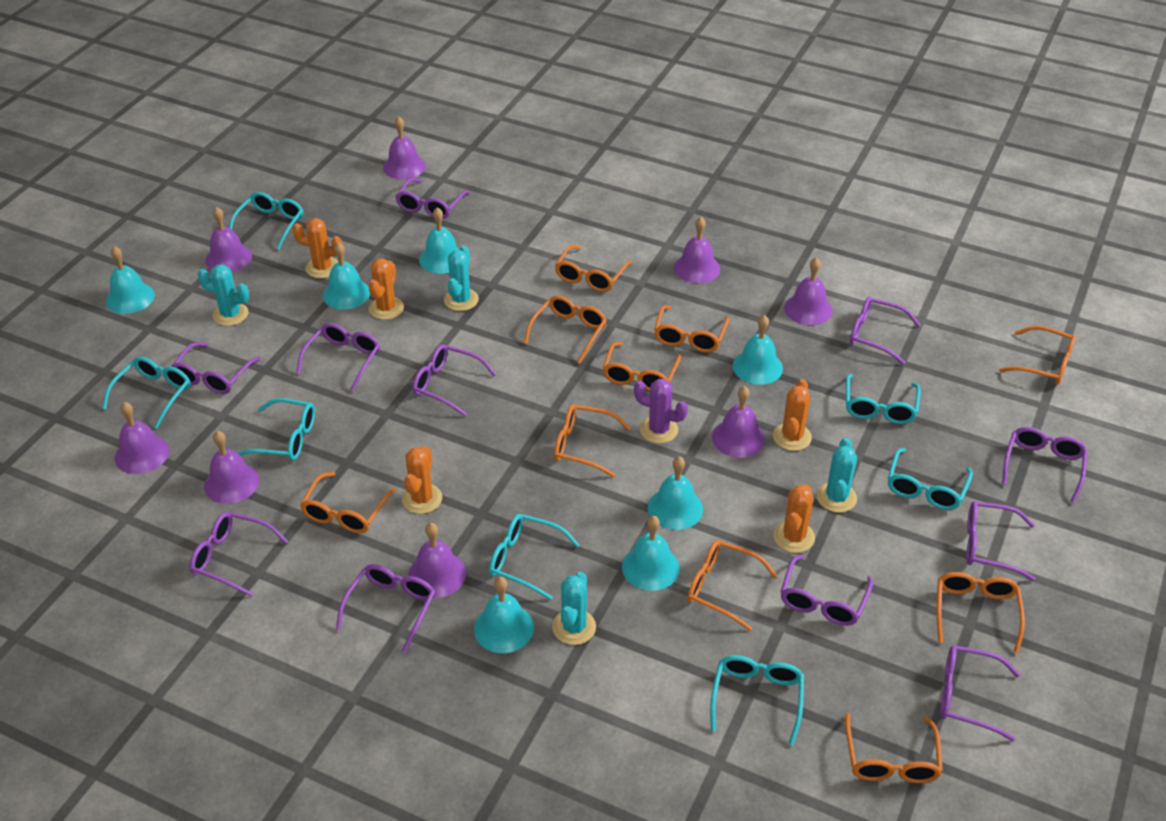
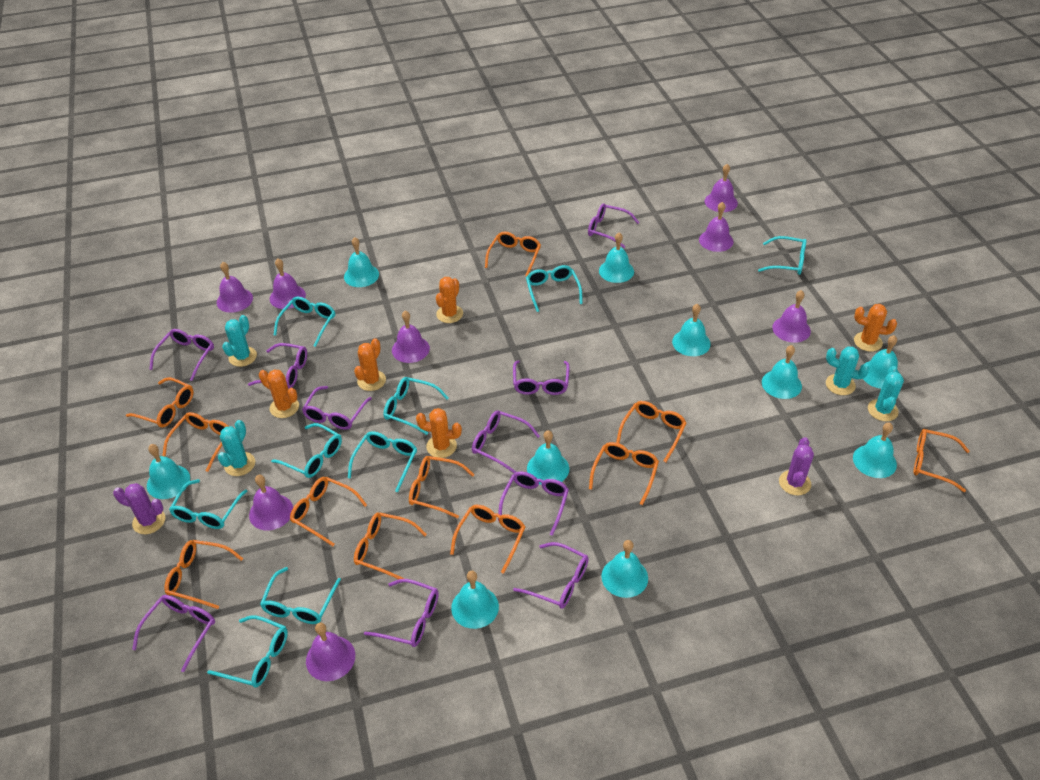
orange glasses: 10 -> 11
purple cactus: 1 -> 2
purple glasses: 11 -> 10
turquoise bell: 7 -> 10
turquoise glasses: 7 -> 9

